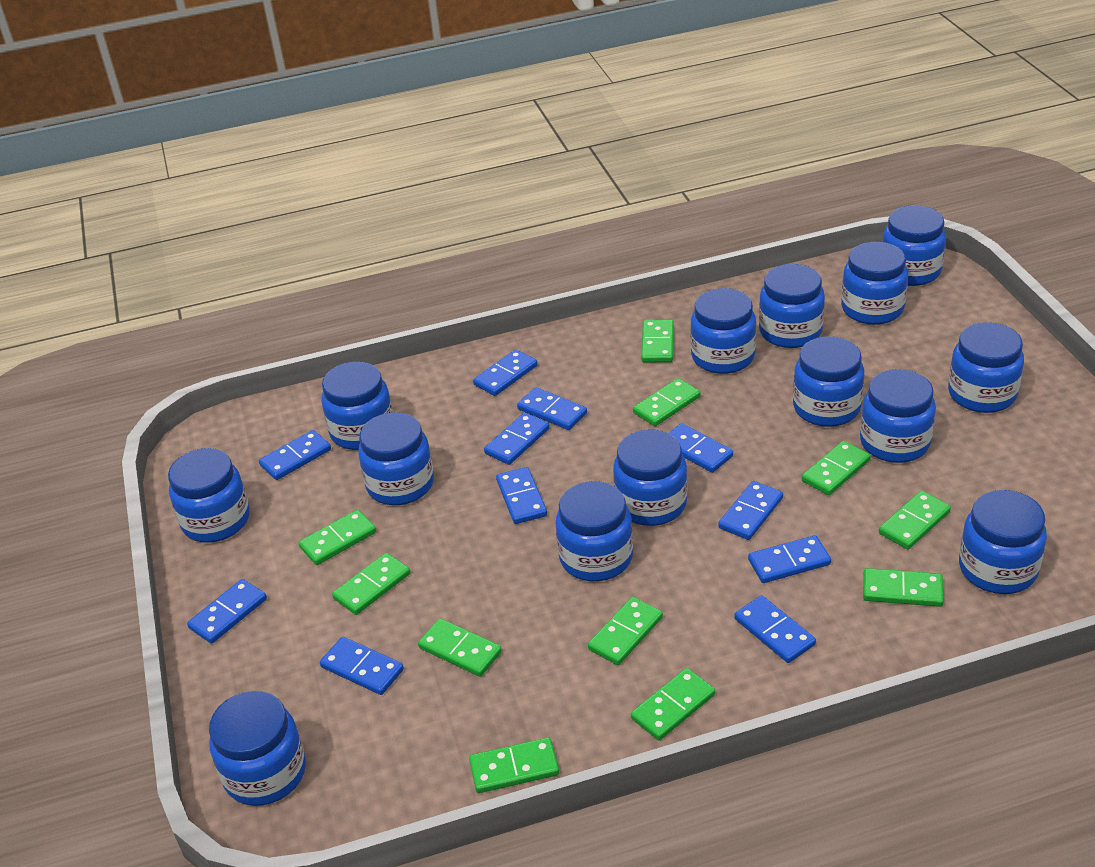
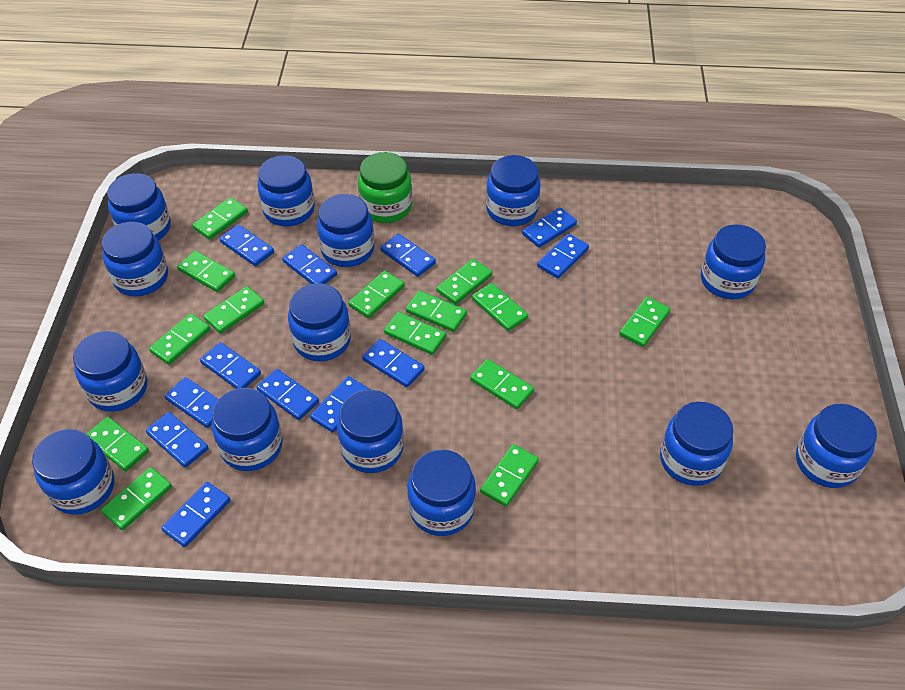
blue domino: 11 -> 12
green domino: 11 -> 14
green jar: 0 -> 1

